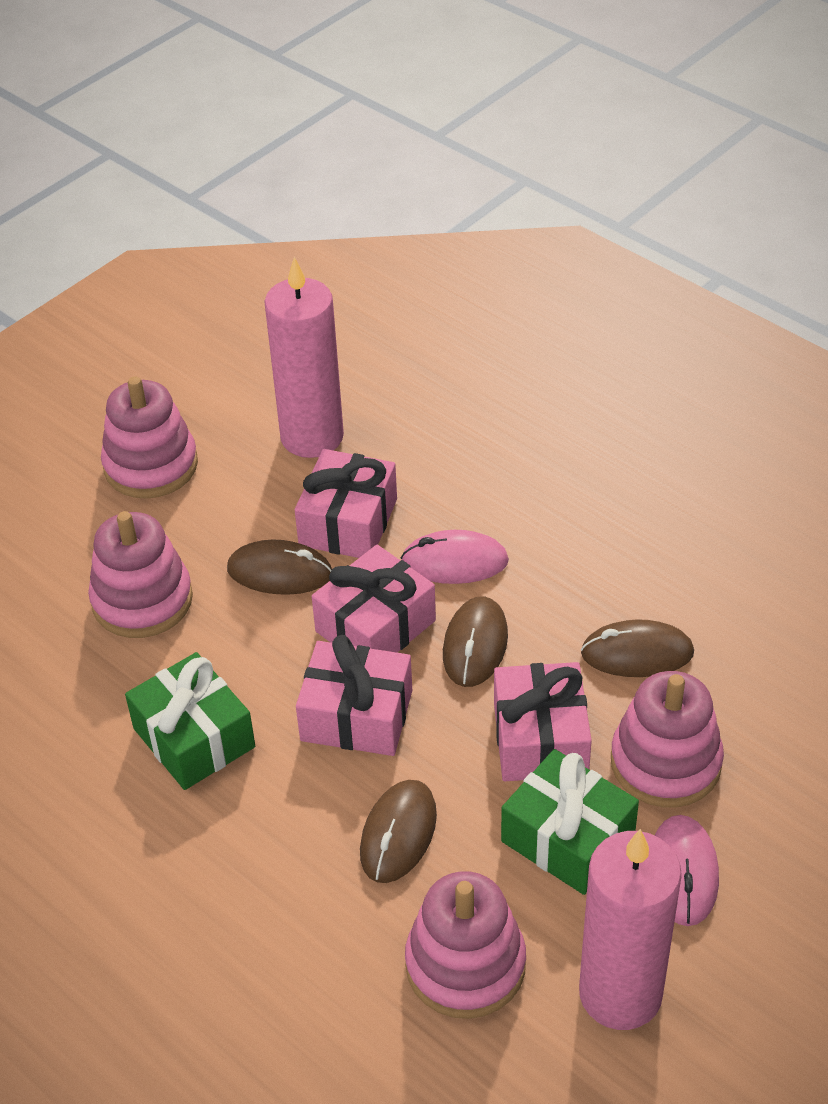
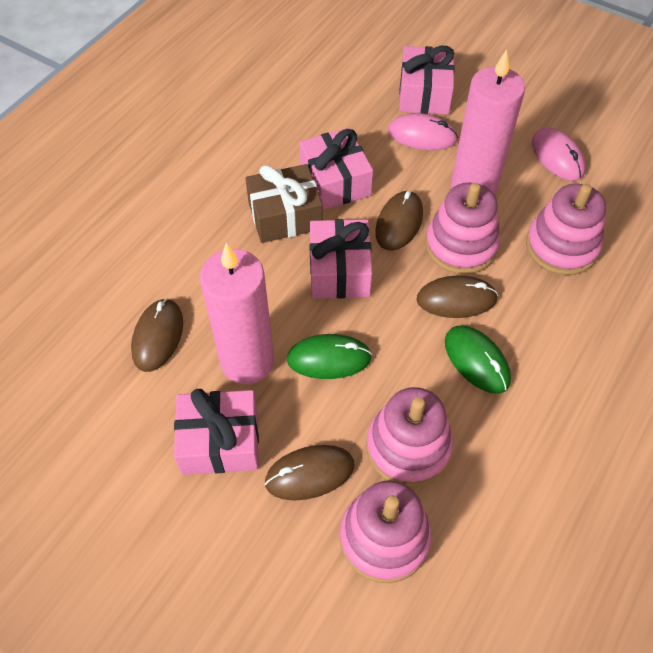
brown gift: 0 -> 1
green gift: 2 -> 0
green mouse: 0 -> 2

